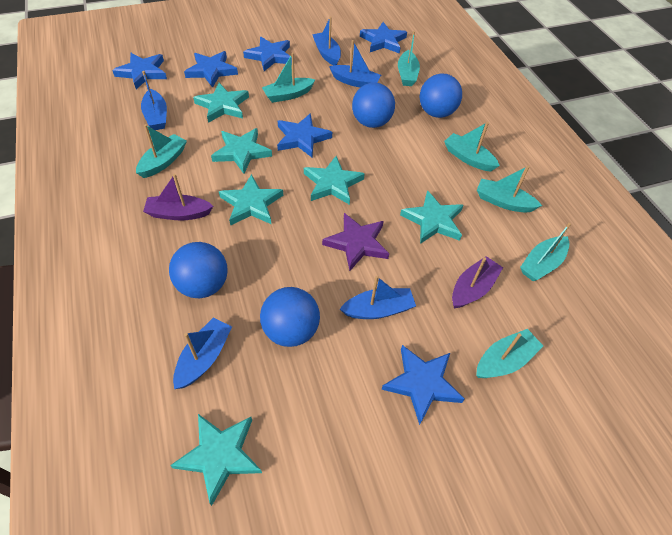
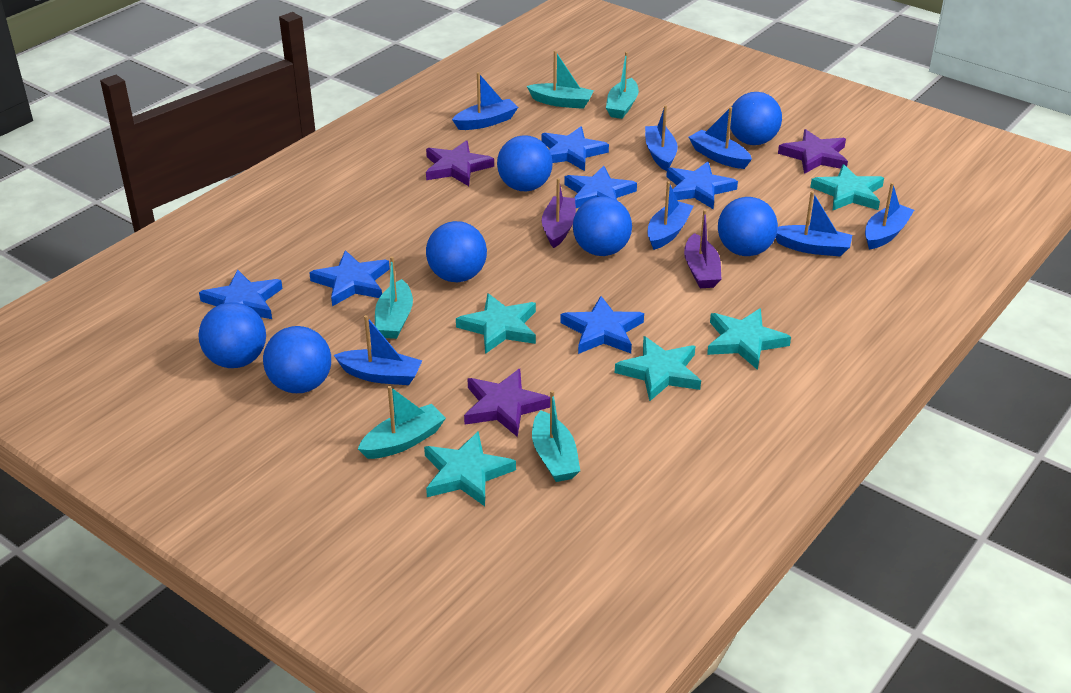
blue ball: 4 -> 7
blue boat: 5 -> 7
purple star: 1 -> 3
turquoise boat: 7 -> 5
turquoise star: 6 -> 5

